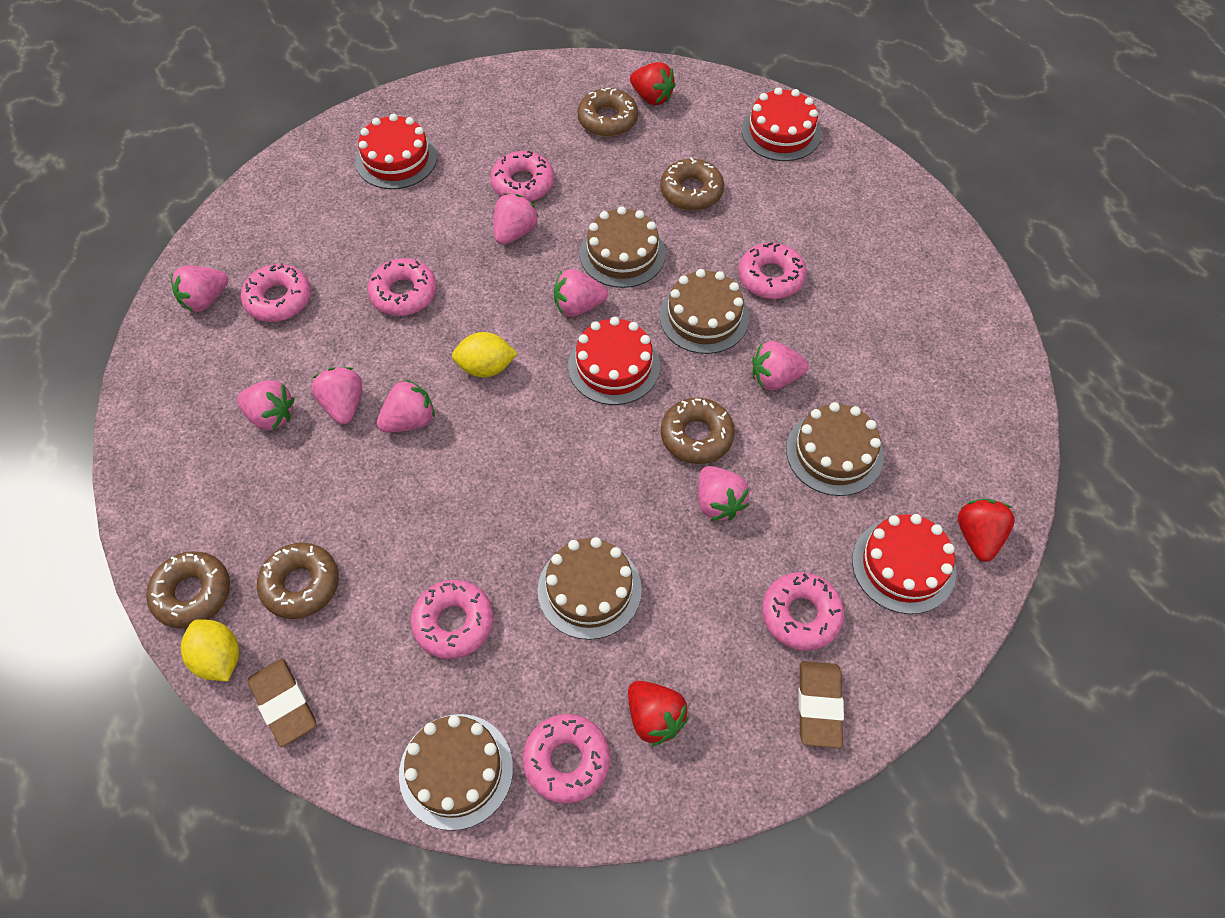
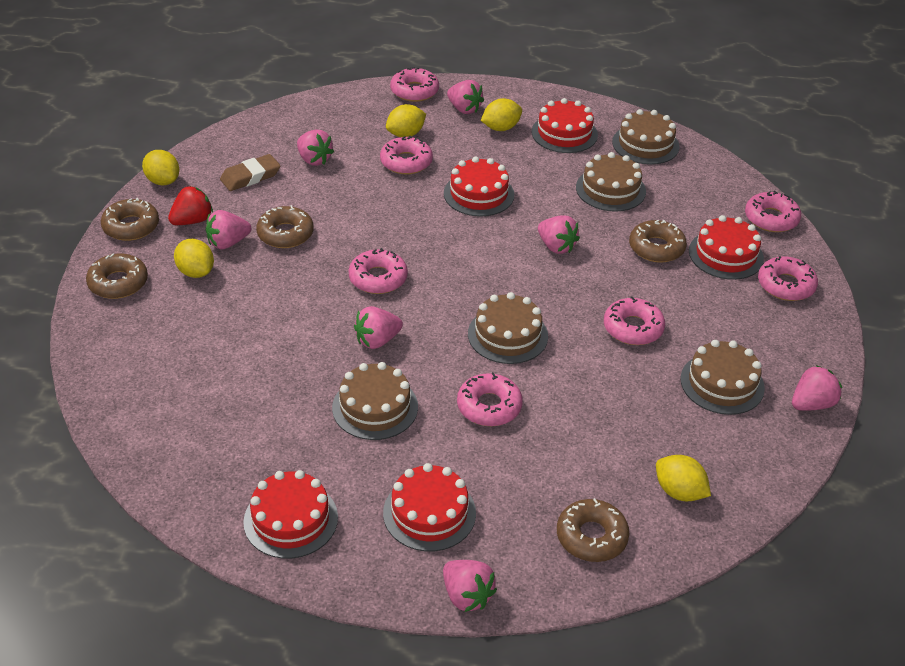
brown eraser: 2 -> 1
pink strawberry: 8 -> 7
red cake: 4 -> 5
red strawberry: 3 -> 1
yellow lemon: 2 -> 5

